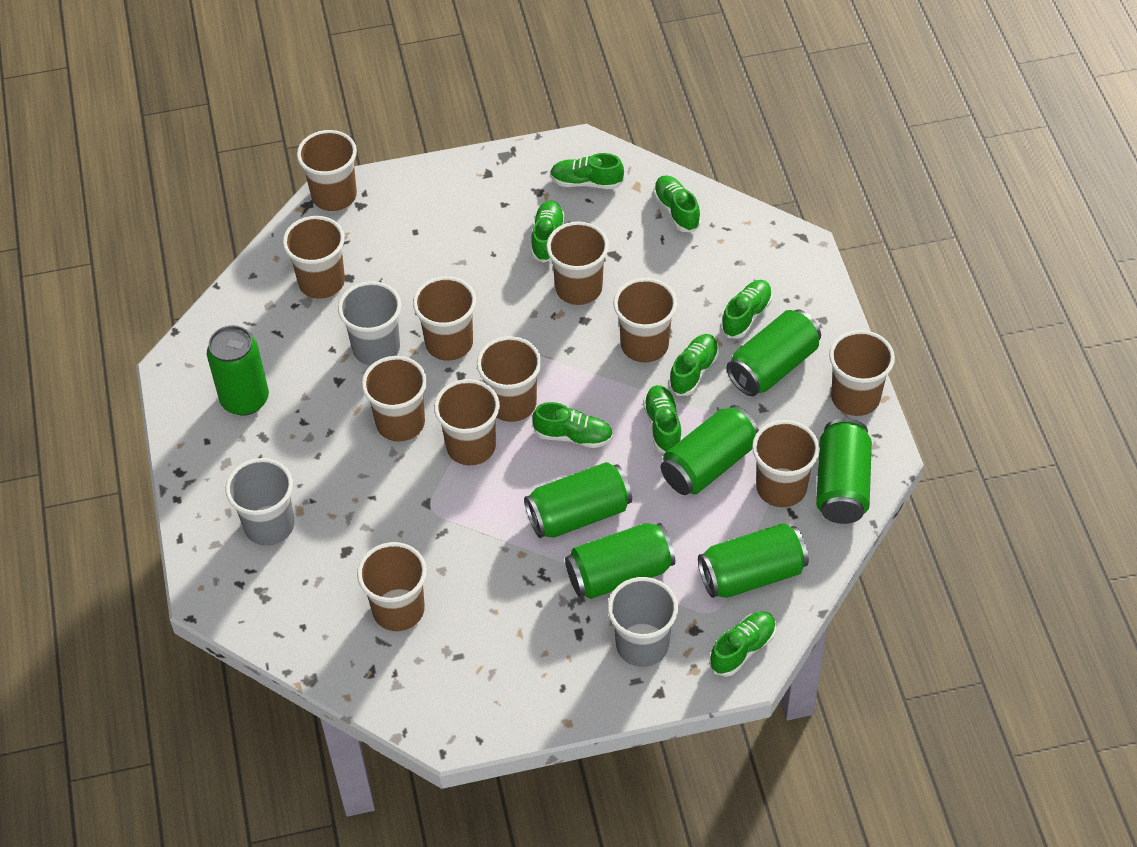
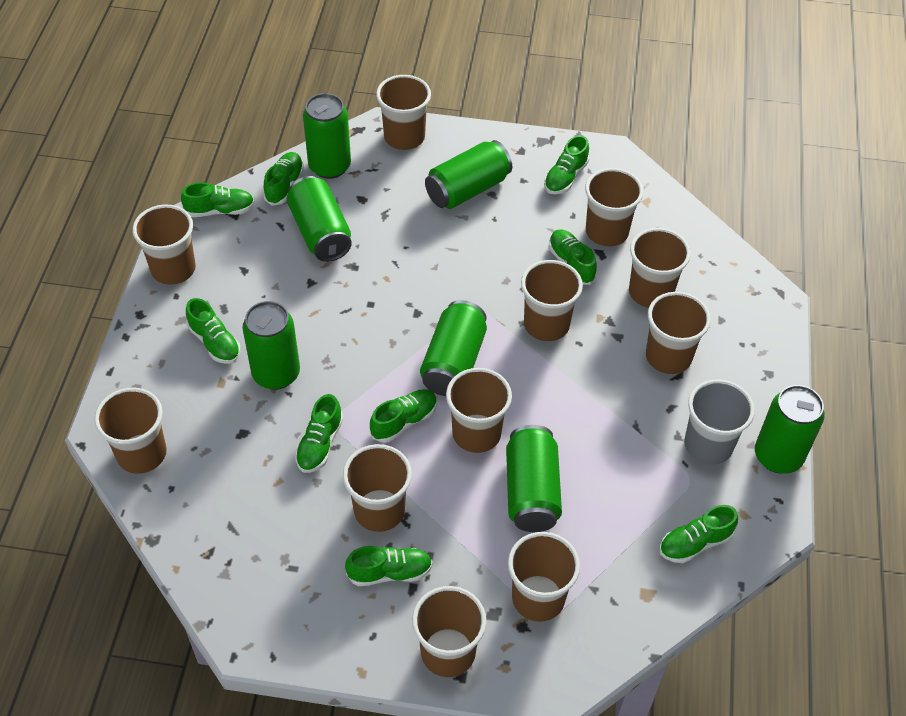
green shoe: 8 -> 9
grey cup: 3 -> 1

